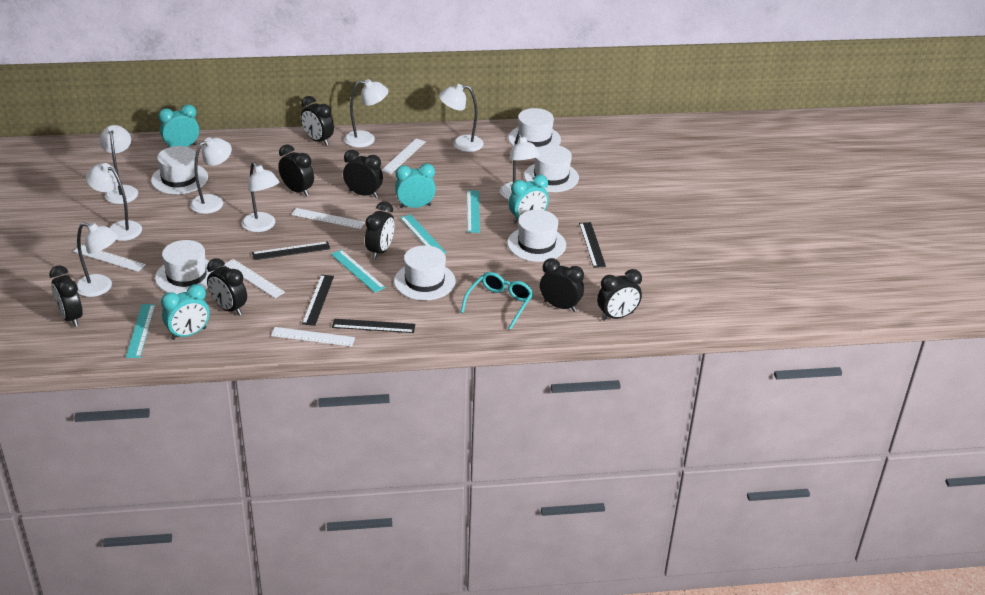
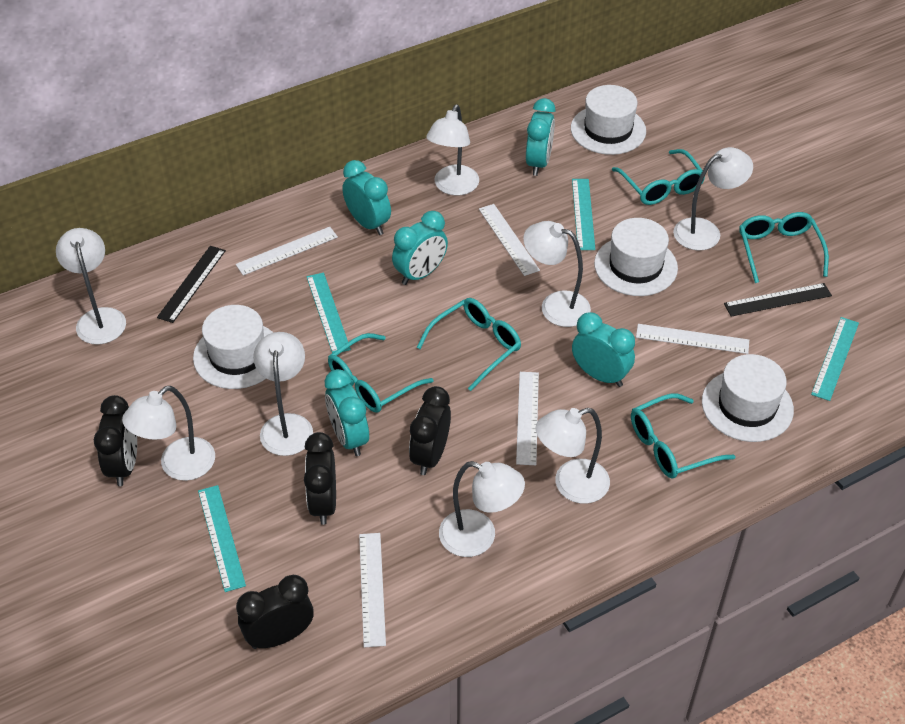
black clock: 8 -> 4
black ruler: 4 -> 2
turquoise clock: 4 -> 5
turquoise glasses: 1 -> 5
white hat: 6 -> 4

